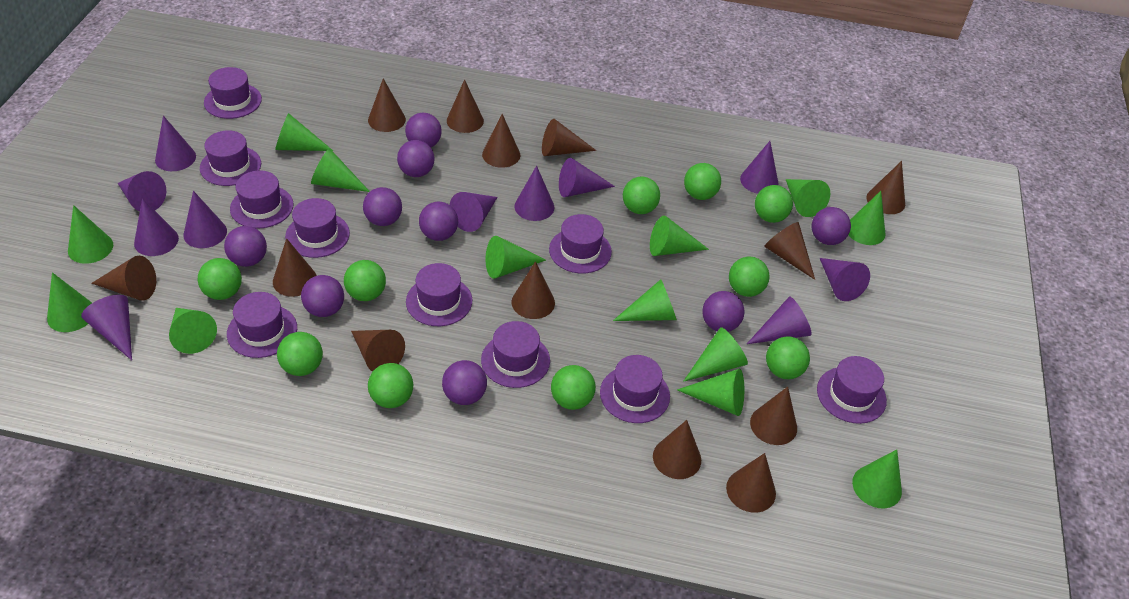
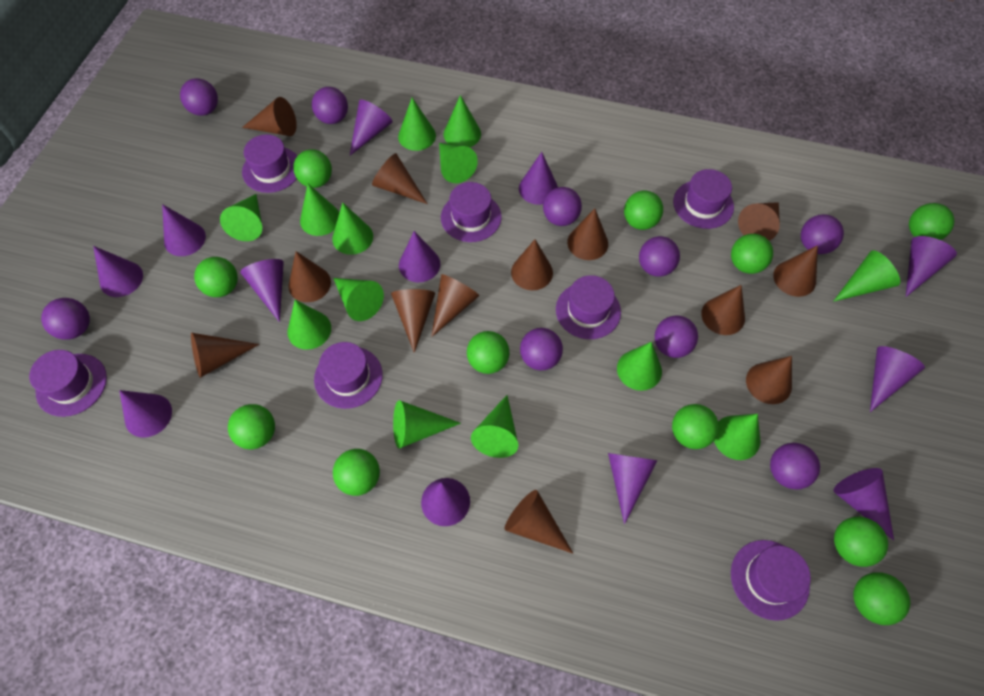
green ball: 10 -> 11
purple cone: 11 -> 12
purple hat: 10 -> 7

